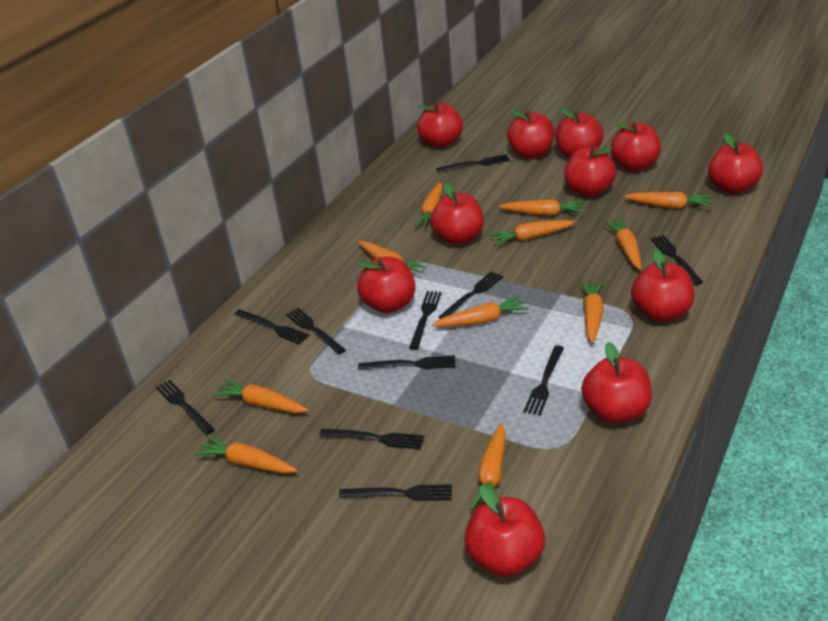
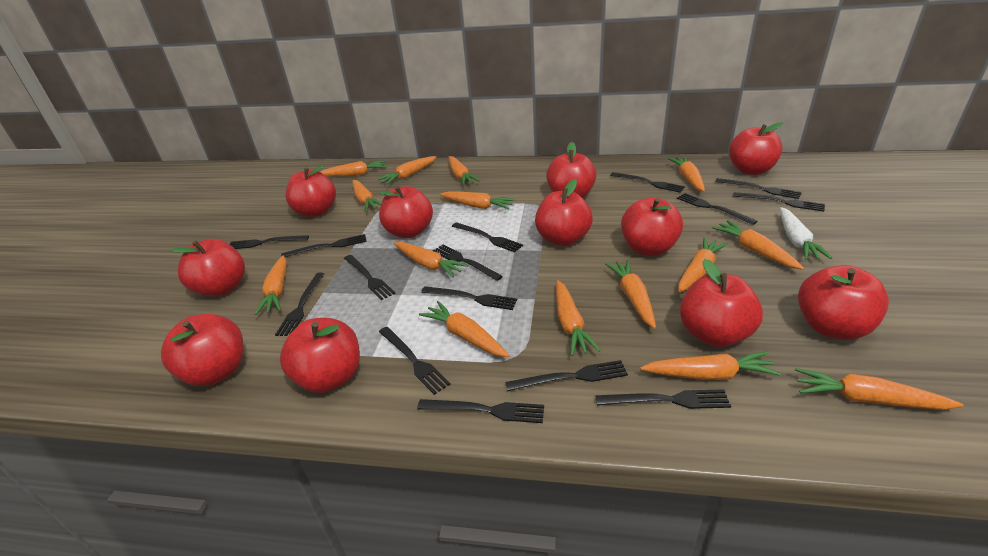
black fork: 11 -> 15
orange carrot: 11 -> 15
white carrot: 0 -> 1

